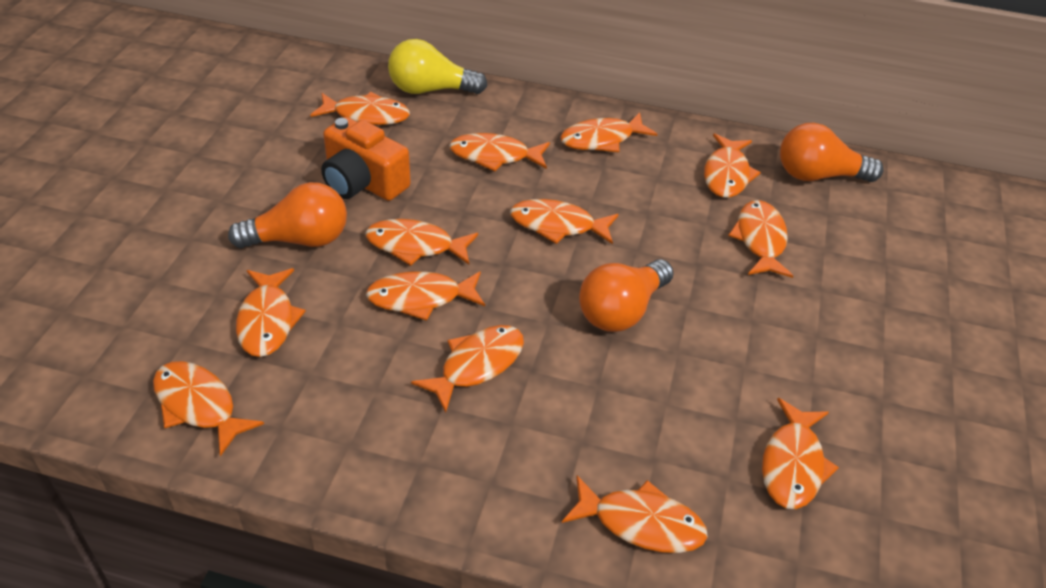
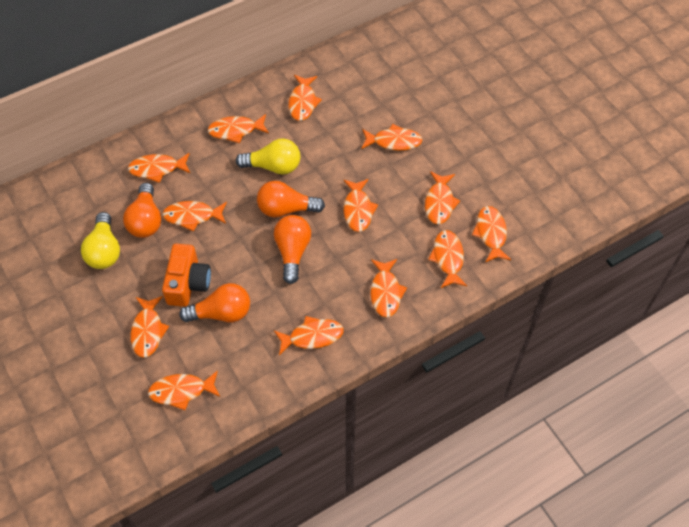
orange light bulb: 3 -> 4
yellow light bulb: 1 -> 2

